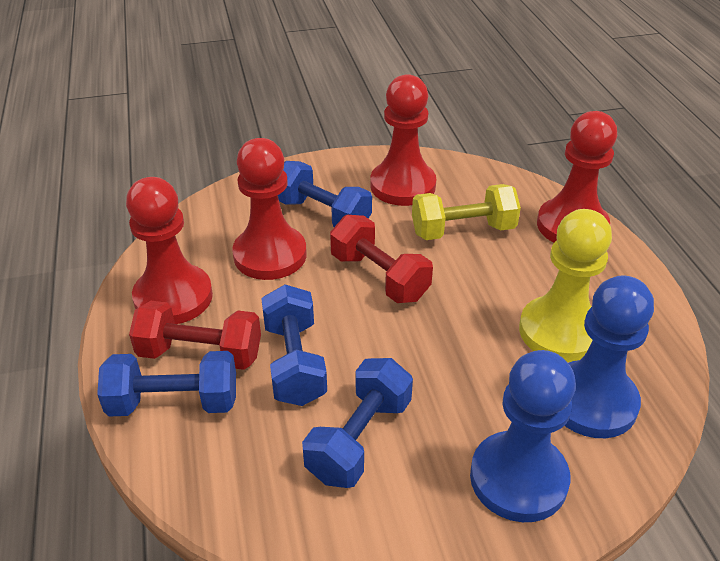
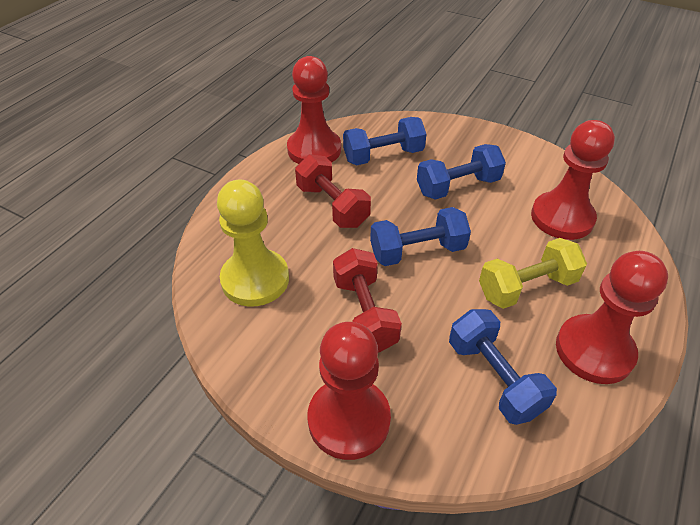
blue pawn: 2 -> 0

